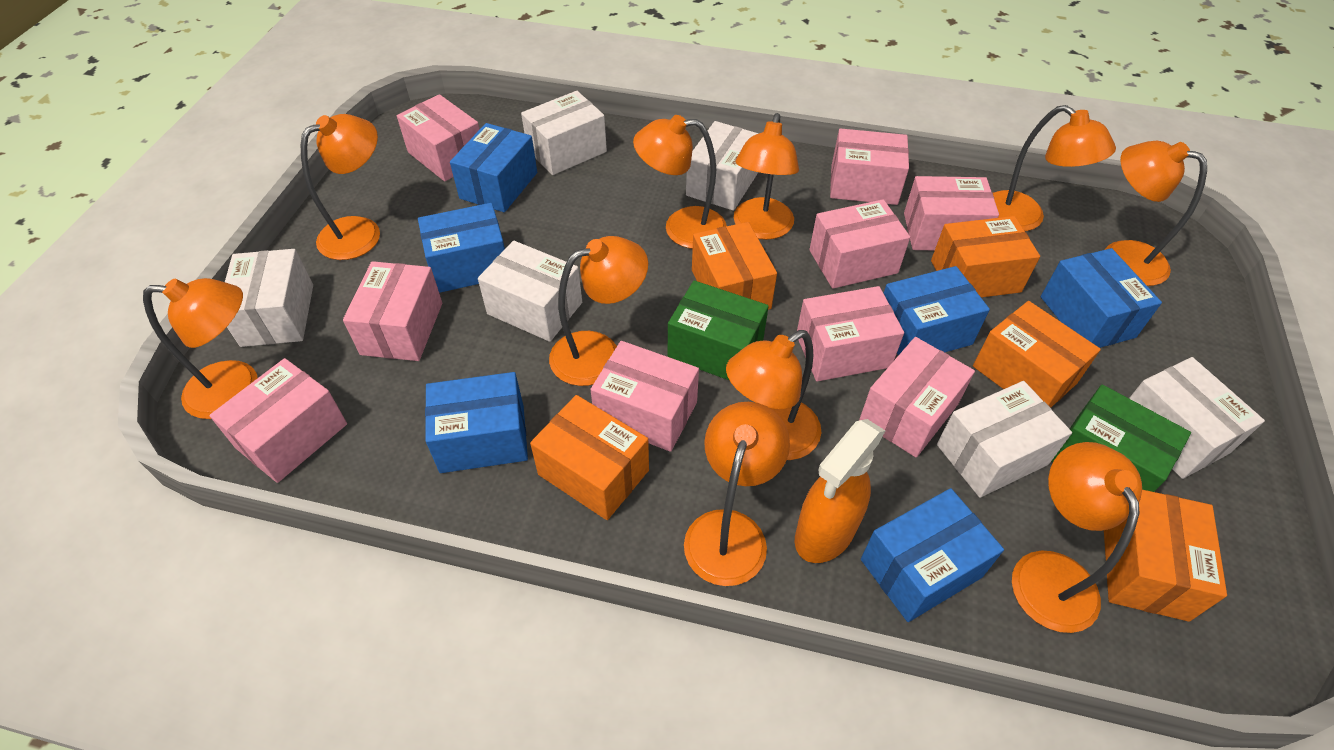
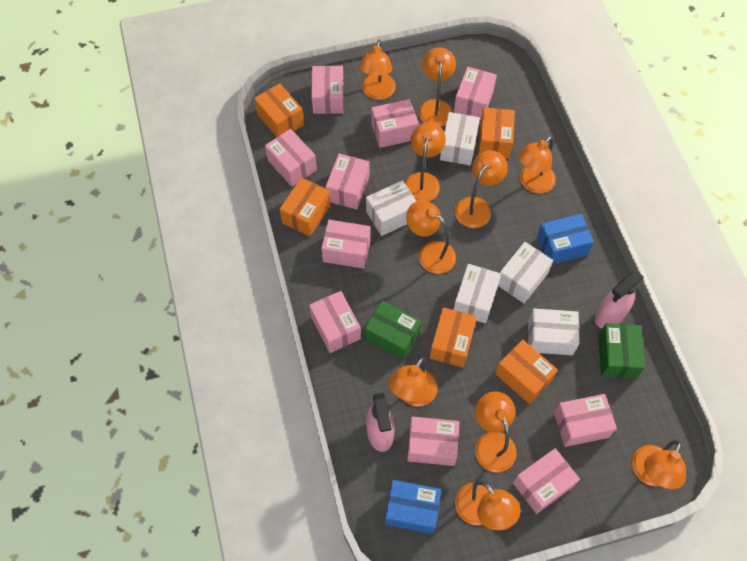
blue box: 6 -> 2
orange spray bottle: 1 -> 0
pink box: 9 -> 10
pink spray bottle: 0 -> 2
white box: 6 -> 5

